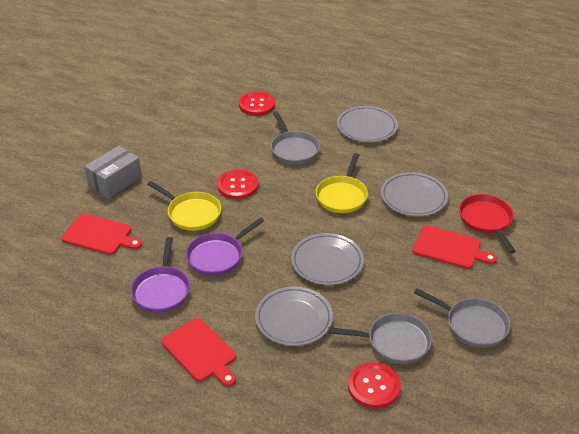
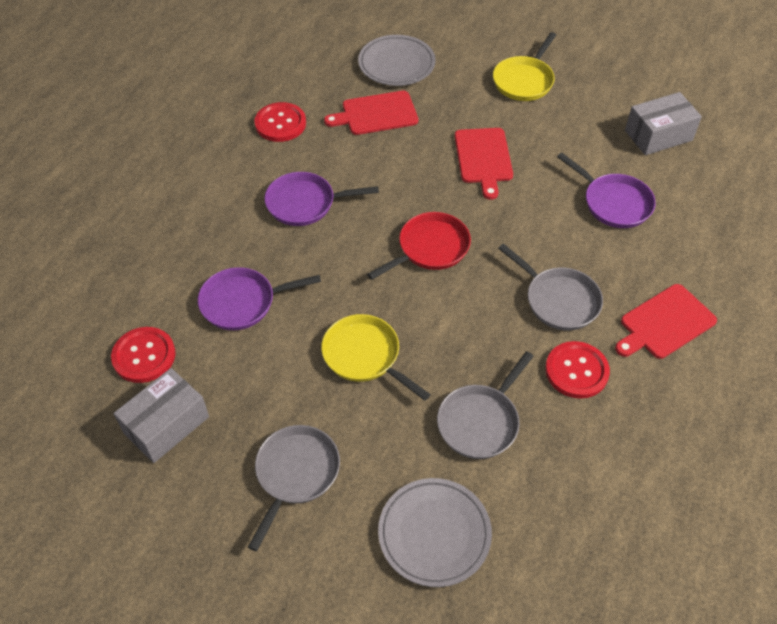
grey box: 1 -> 2
grey plate: 4 -> 2
purple pan: 2 -> 3

